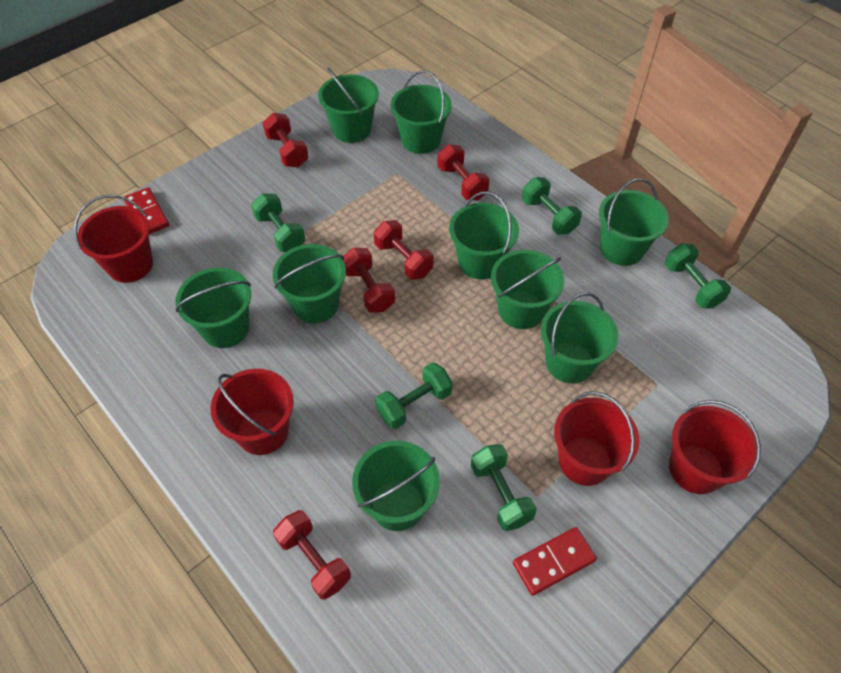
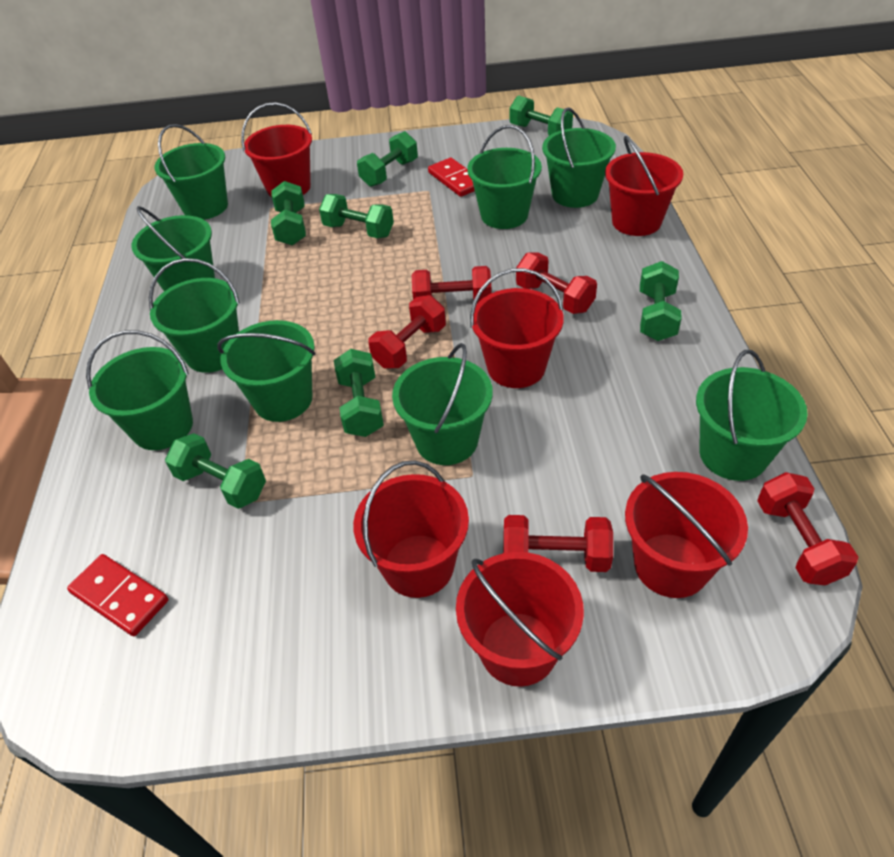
green dumbbell: 5 -> 7
red bucket: 4 -> 6

